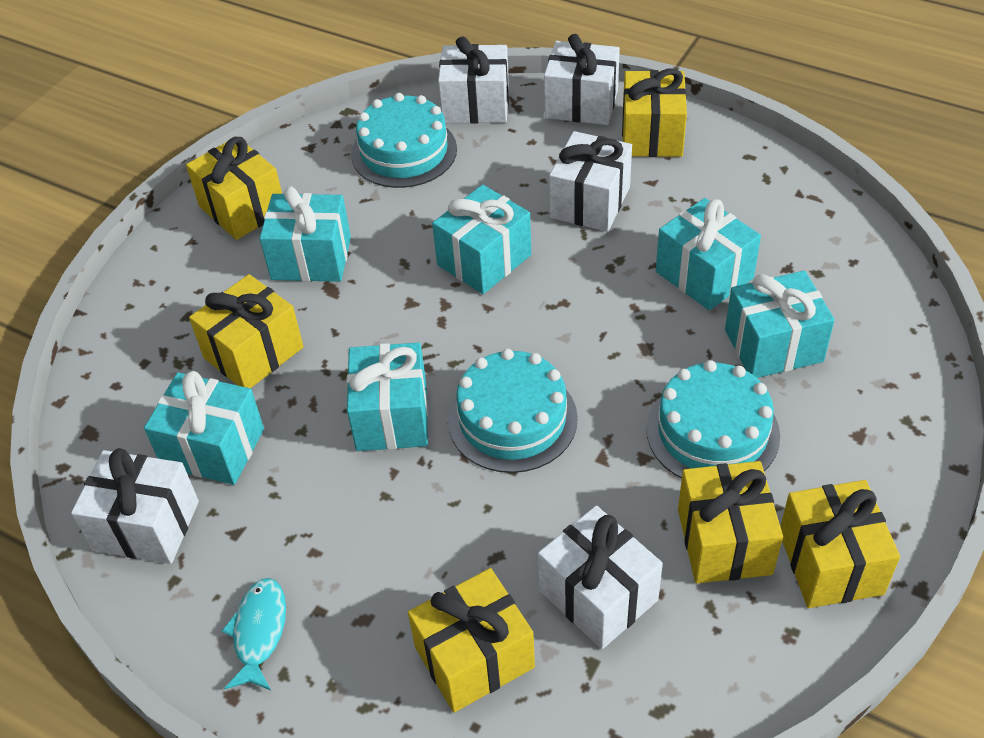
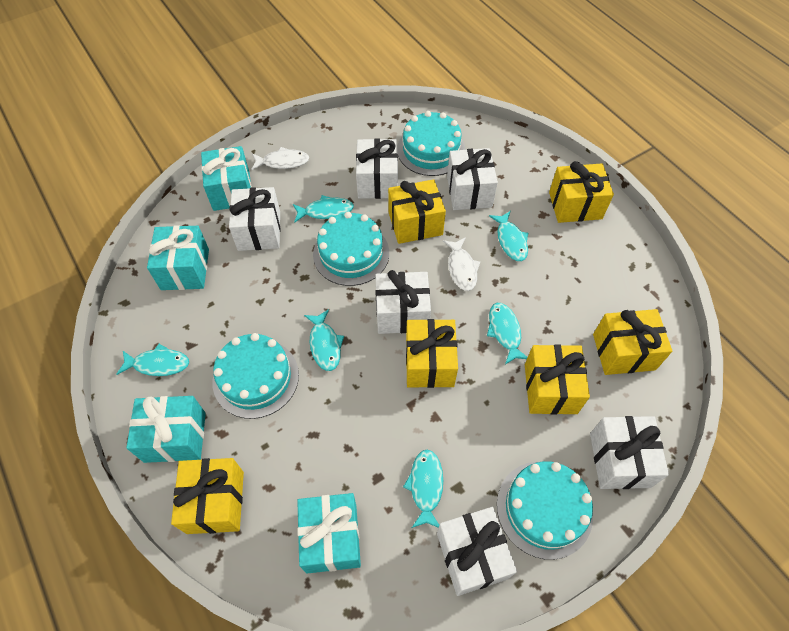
turquoise cake: 3 -> 4
turquoise fish: 1 -> 6
turquoise gift: 6 -> 4
white fish: 0 -> 2
white gift: 5 -> 6

